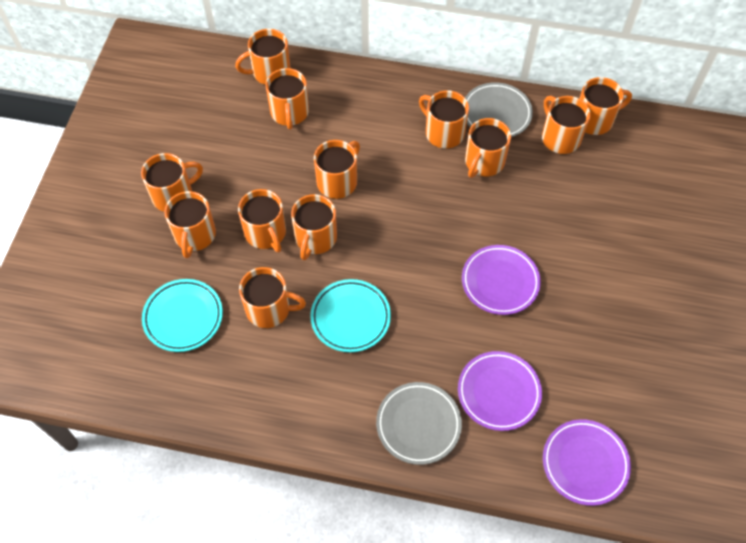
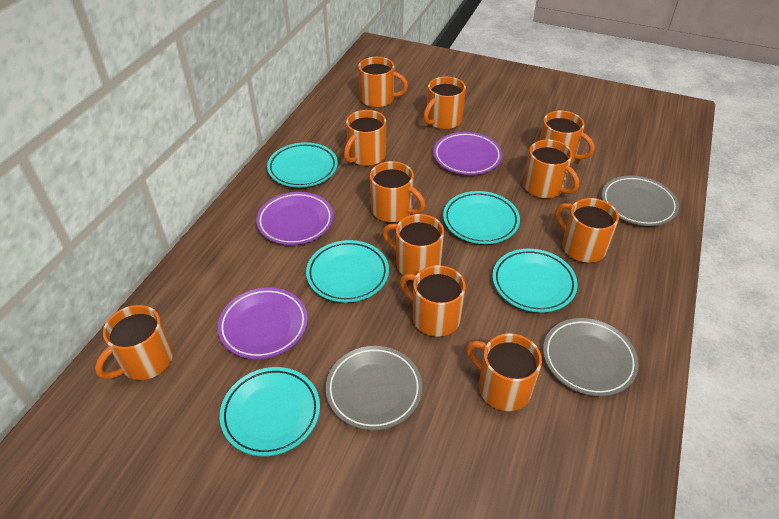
grey plate: 2 -> 3
orange mug: 12 -> 11
turquoise plate: 2 -> 5

